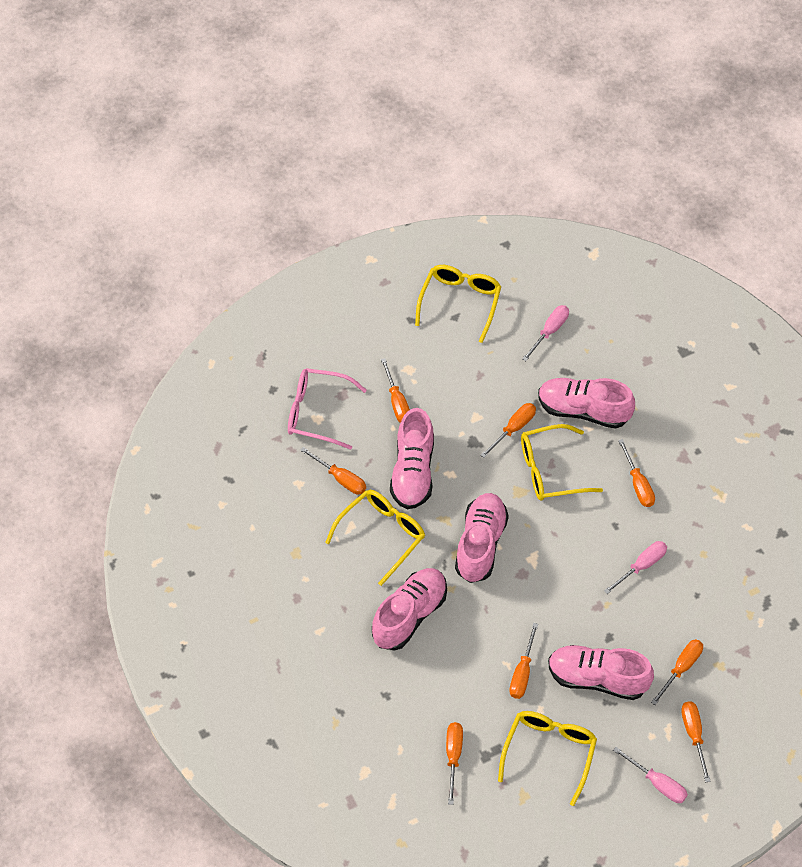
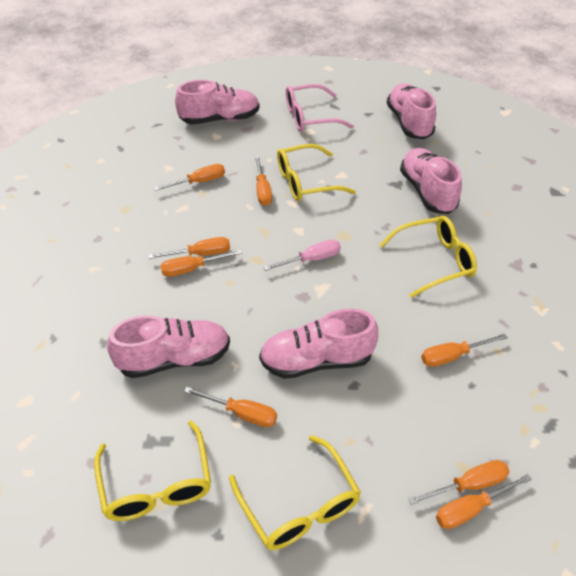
pink screwdriver: 3 -> 1

